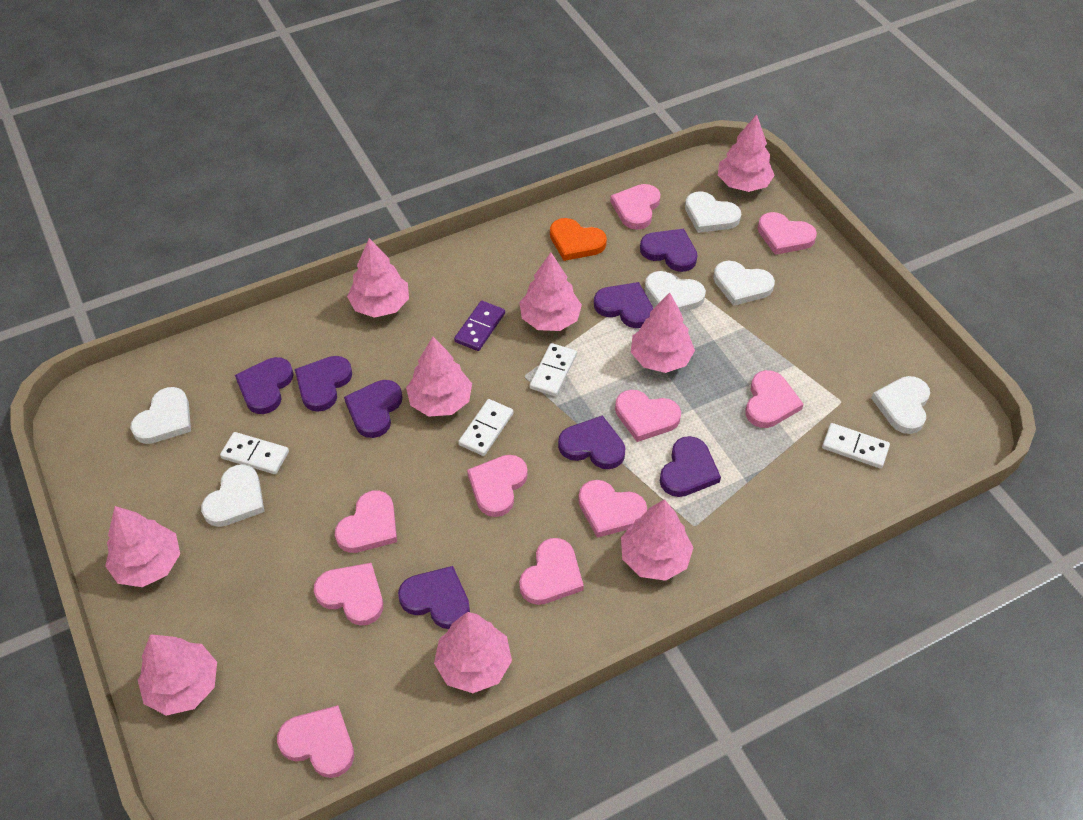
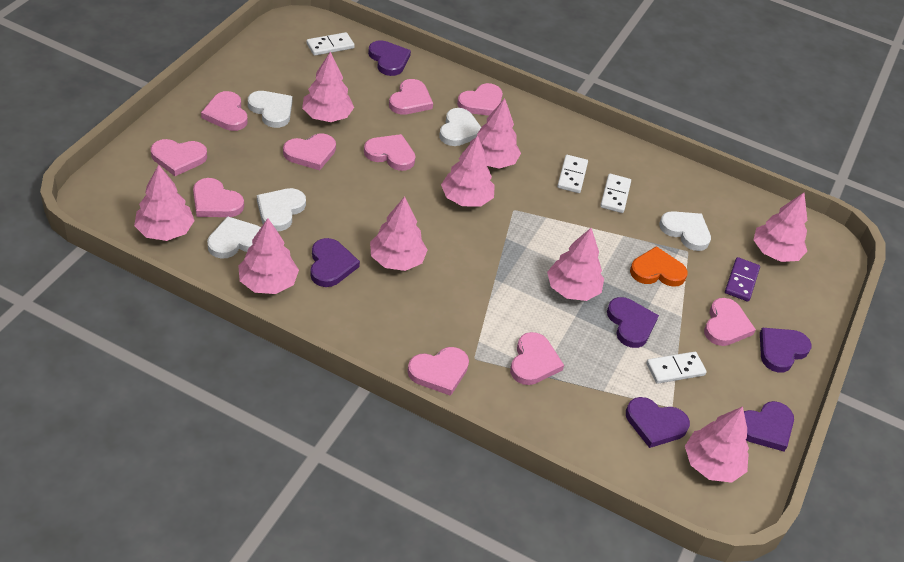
purple heart: 8 -> 6
white heart: 6 -> 5

